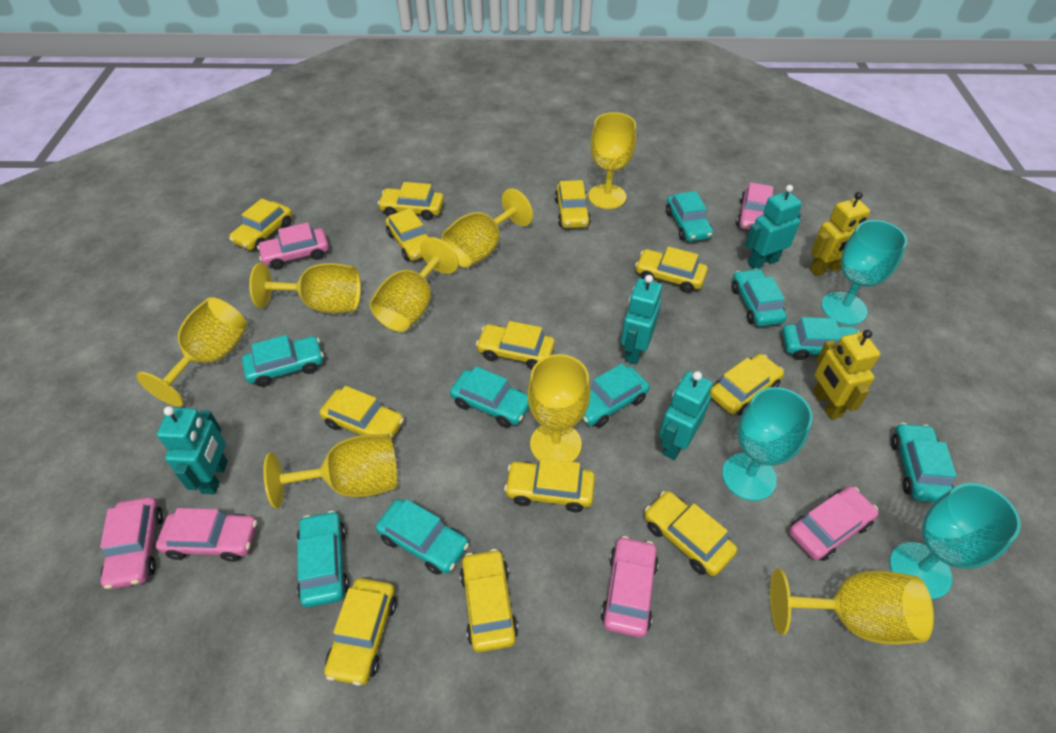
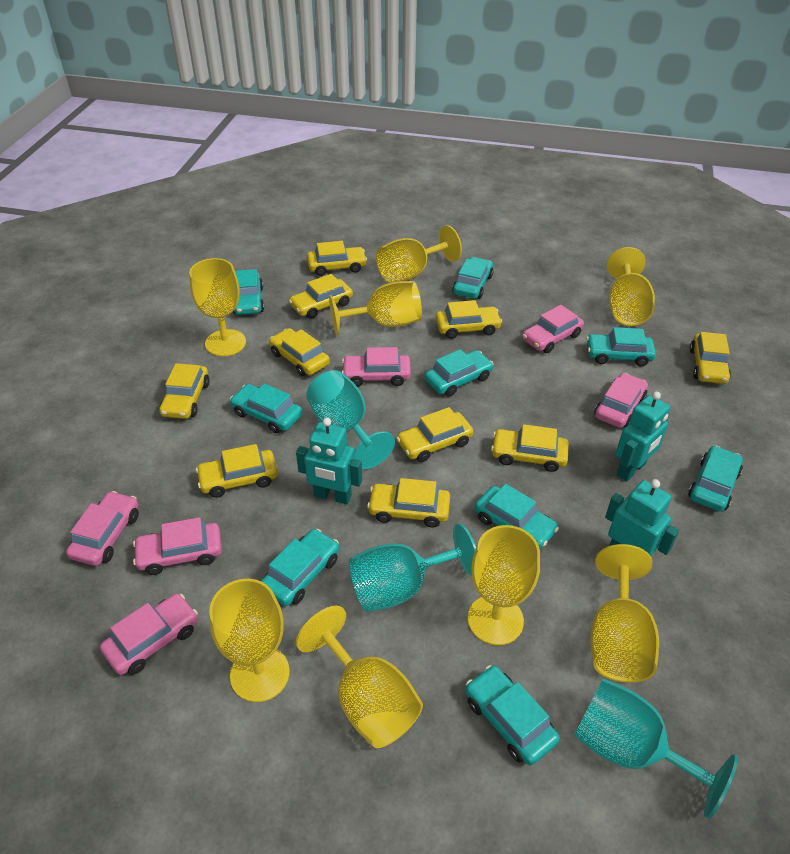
turquoise robot: 4 -> 3
yellow car: 12 -> 10
yellow robot: 2 -> 0

